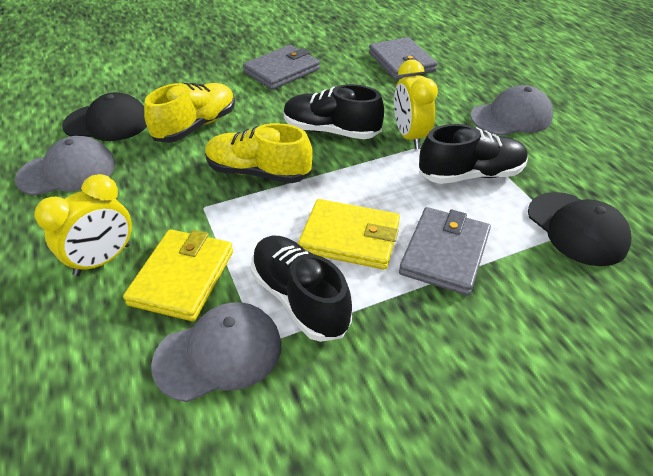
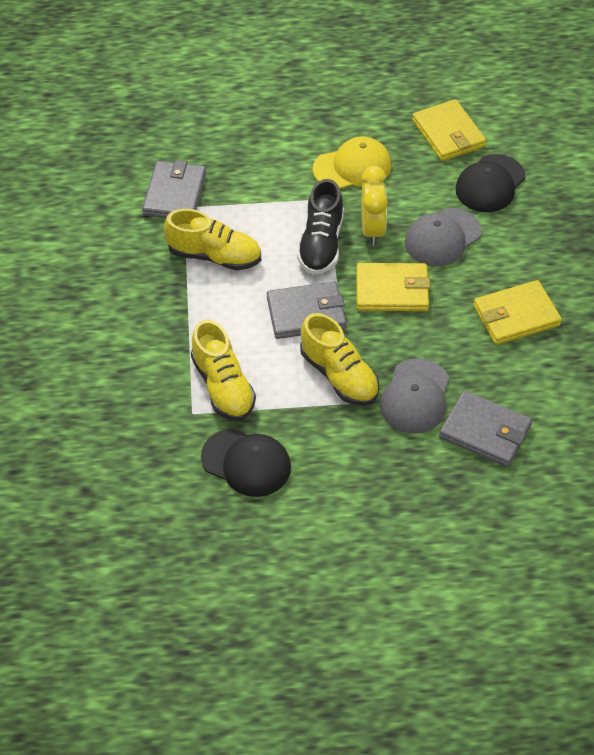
black shoe: 3 -> 1
grey cap: 3 -> 2
yellow cap: 0 -> 1
yellow clock: 2 -> 1
yellow shoe: 2 -> 3
yellow wallet: 2 -> 3

